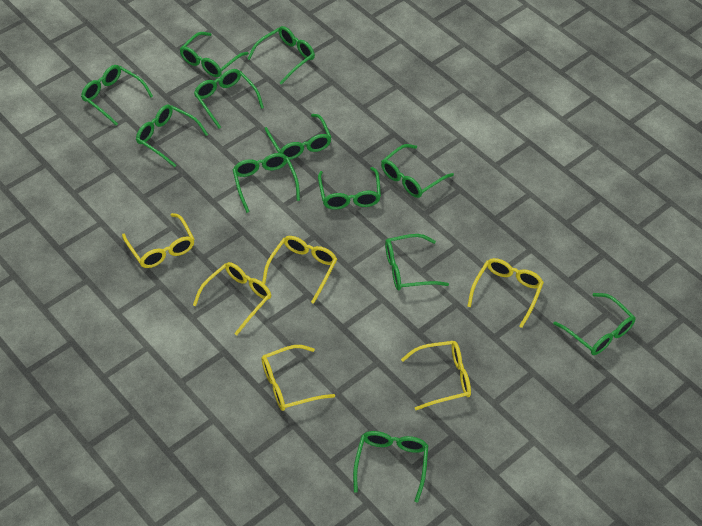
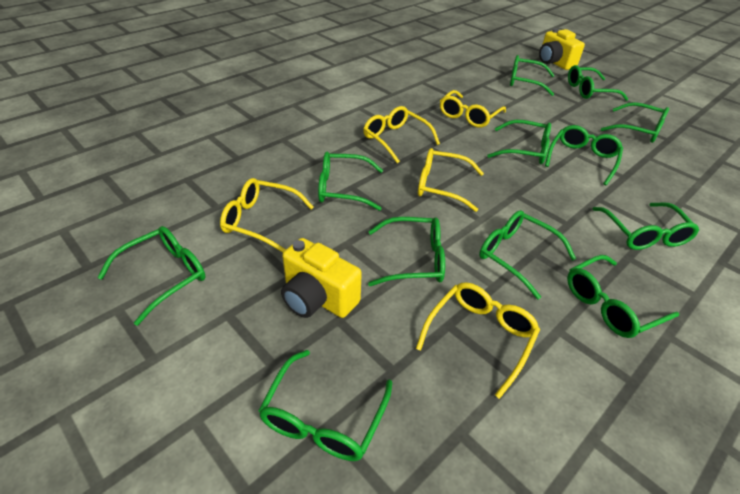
yellow camera: 0 -> 2
yellow glasses: 6 -> 5

